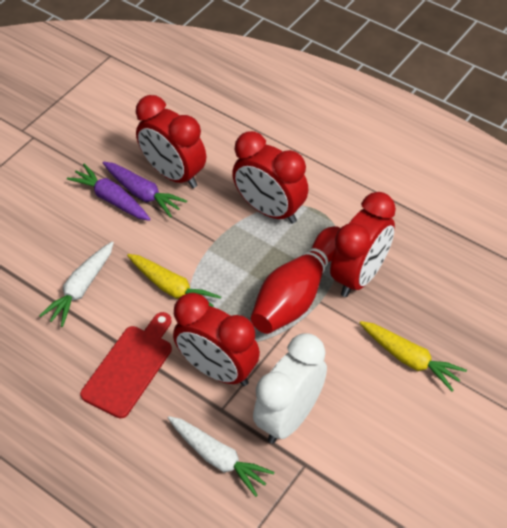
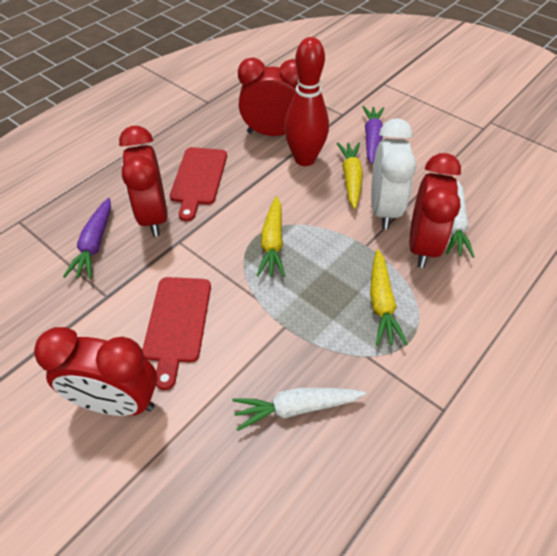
red cutting board: 1 -> 2
yellow carrot: 2 -> 3

